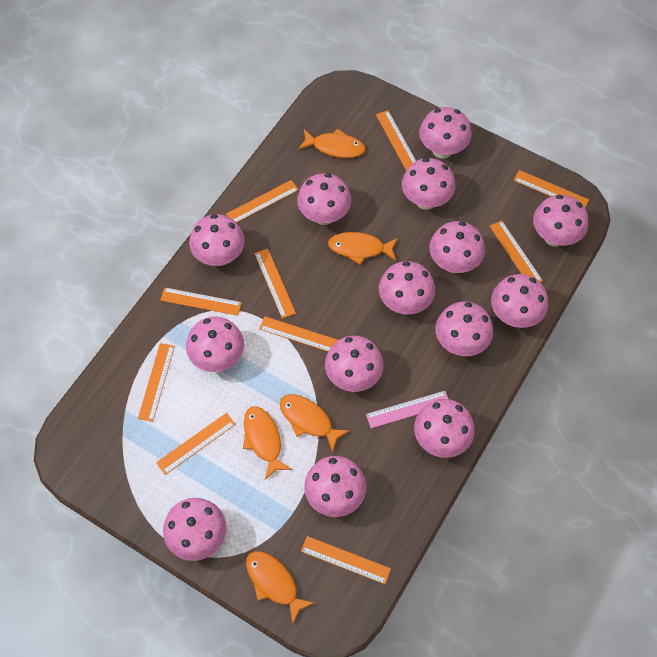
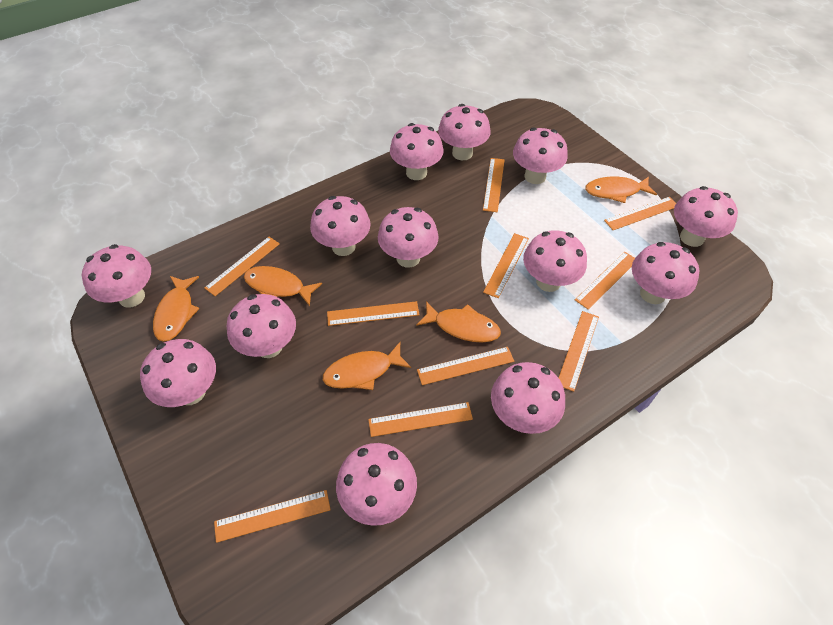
pink mushroom: 14 -> 13
pink ruler: 1 -> 0

